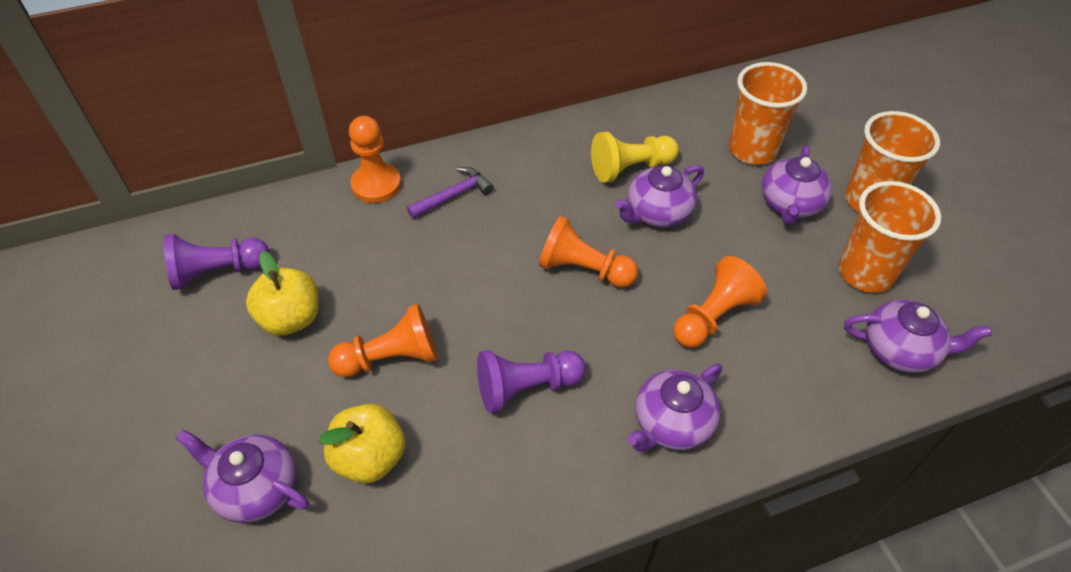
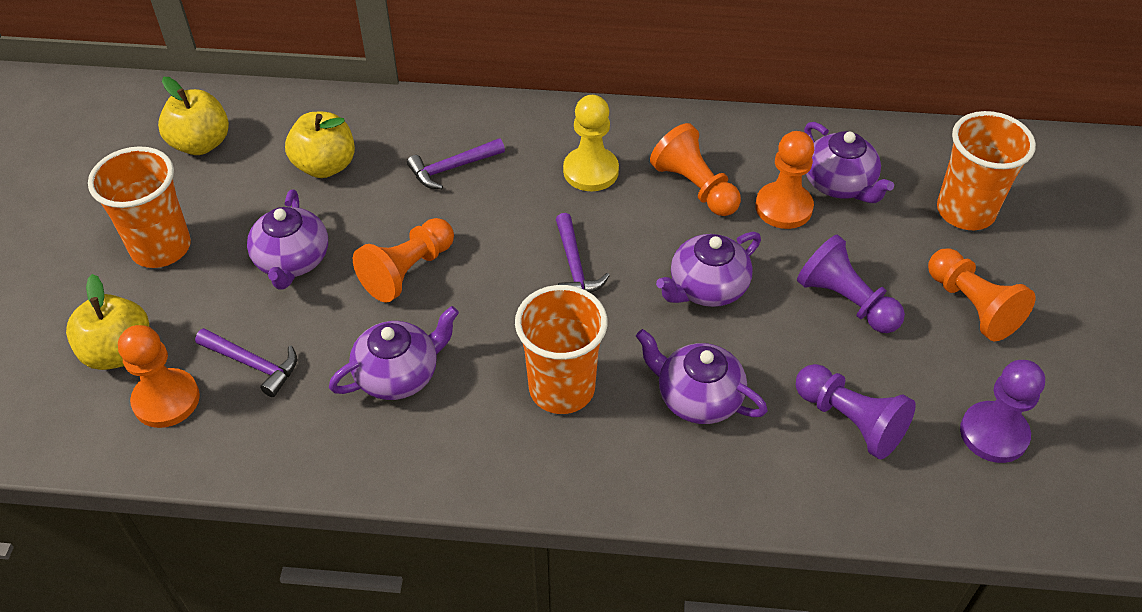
orange pawn: 4 -> 5
purple hammer: 1 -> 3
purple pawn: 2 -> 3
yellow apple: 2 -> 3

